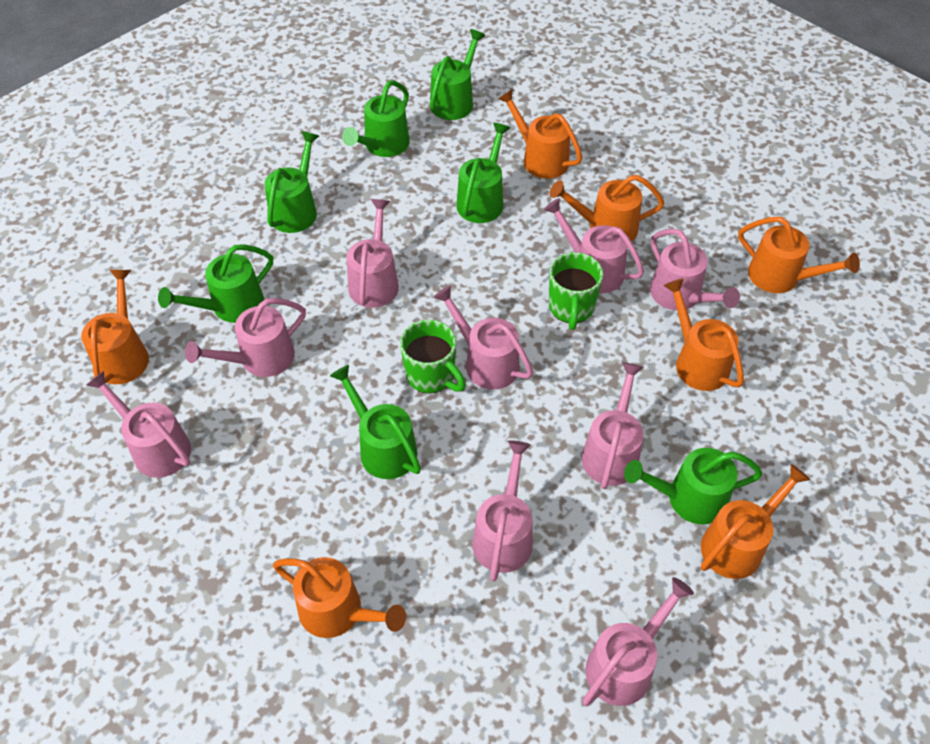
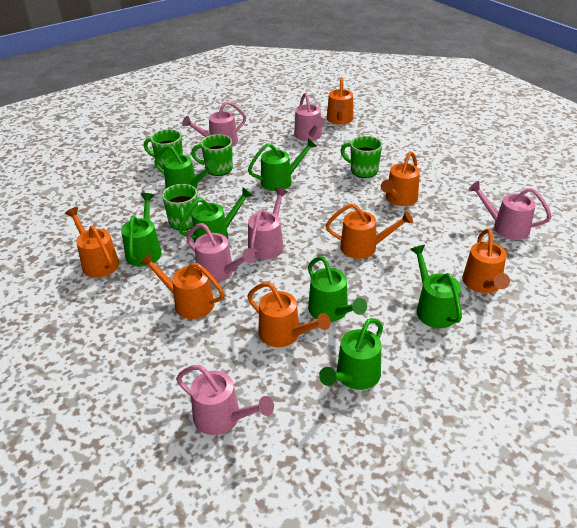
green mug: 2 -> 4
pink watering can: 9 -> 6

